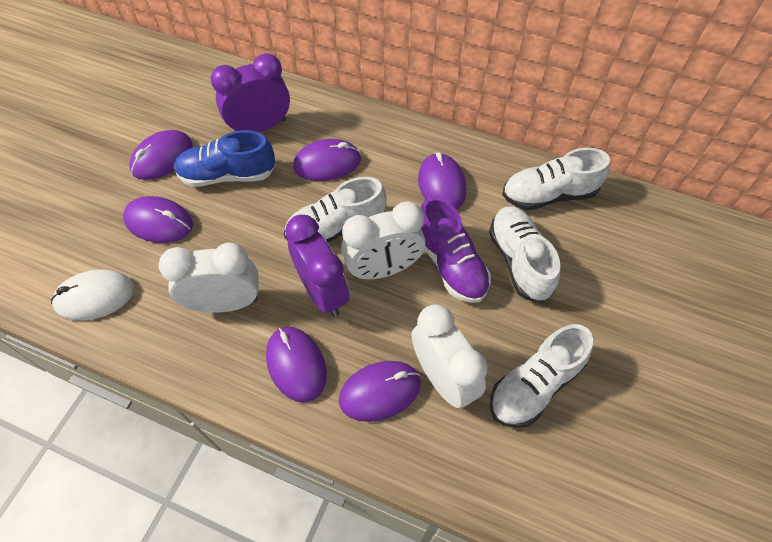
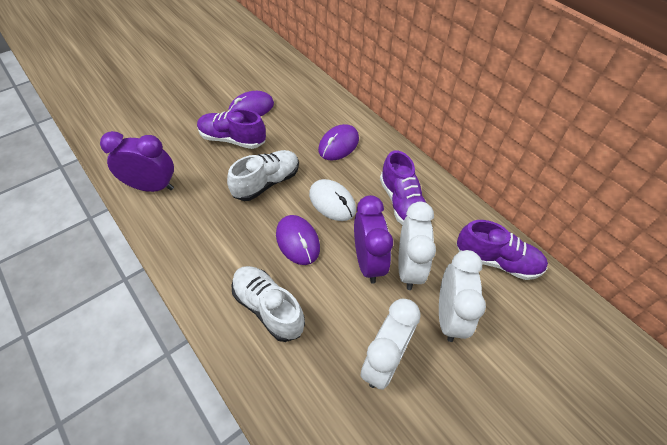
blue shoe: 1 -> 0
purple mouse: 6 -> 3
purple shoe: 1 -> 3
white shoe: 4 -> 2

